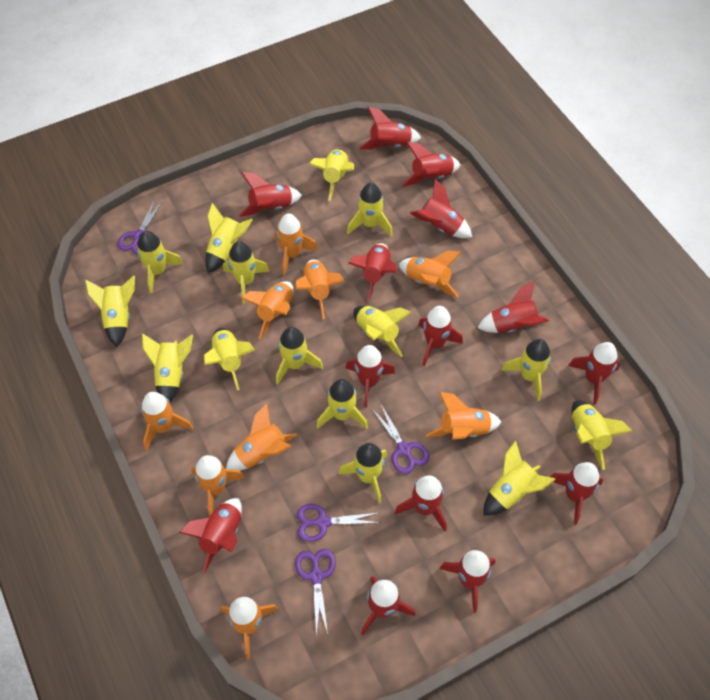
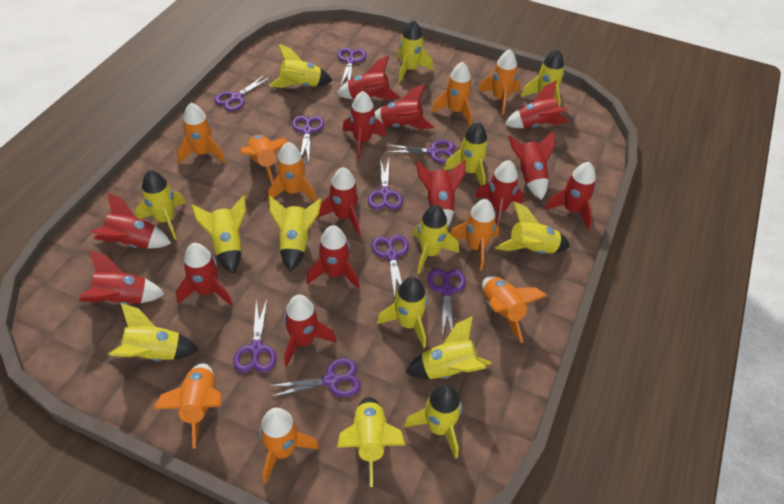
purple scissors: 4 -> 9
yellow rocket: 15 -> 14

